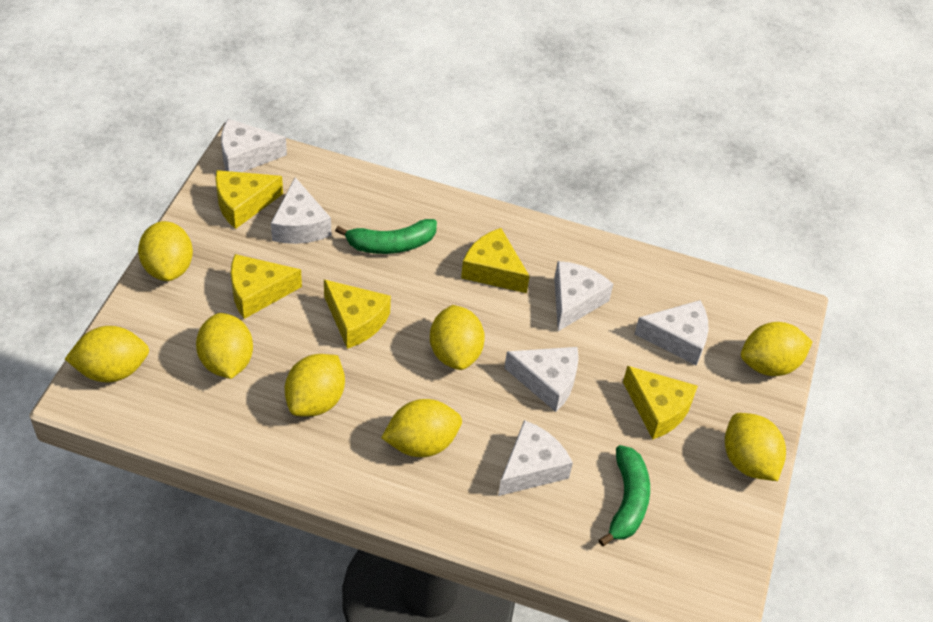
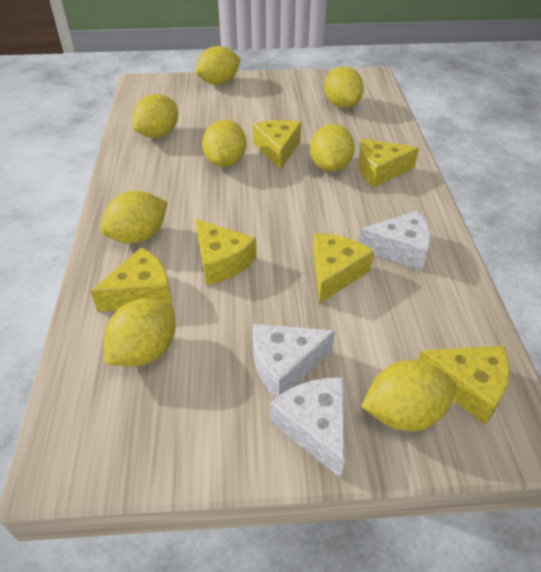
green banana: 2 -> 0
white cheese: 6 -> 3
yellow cheese: 5 -> 6

